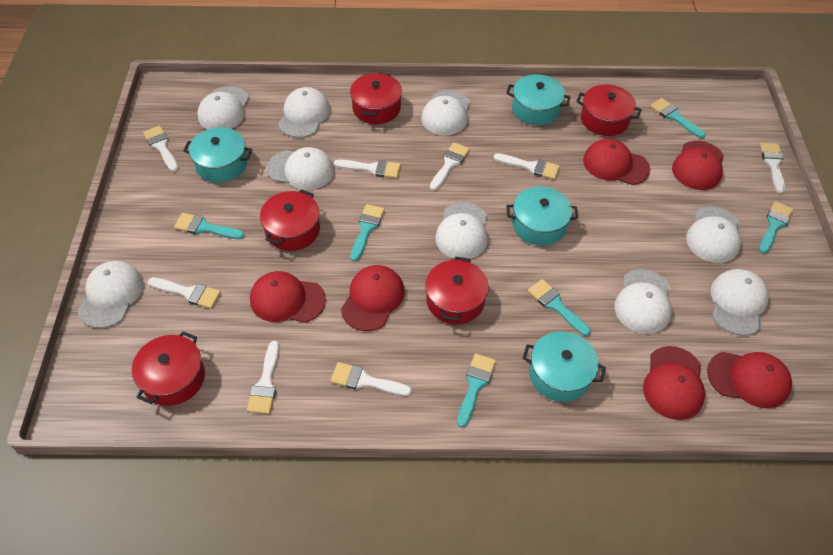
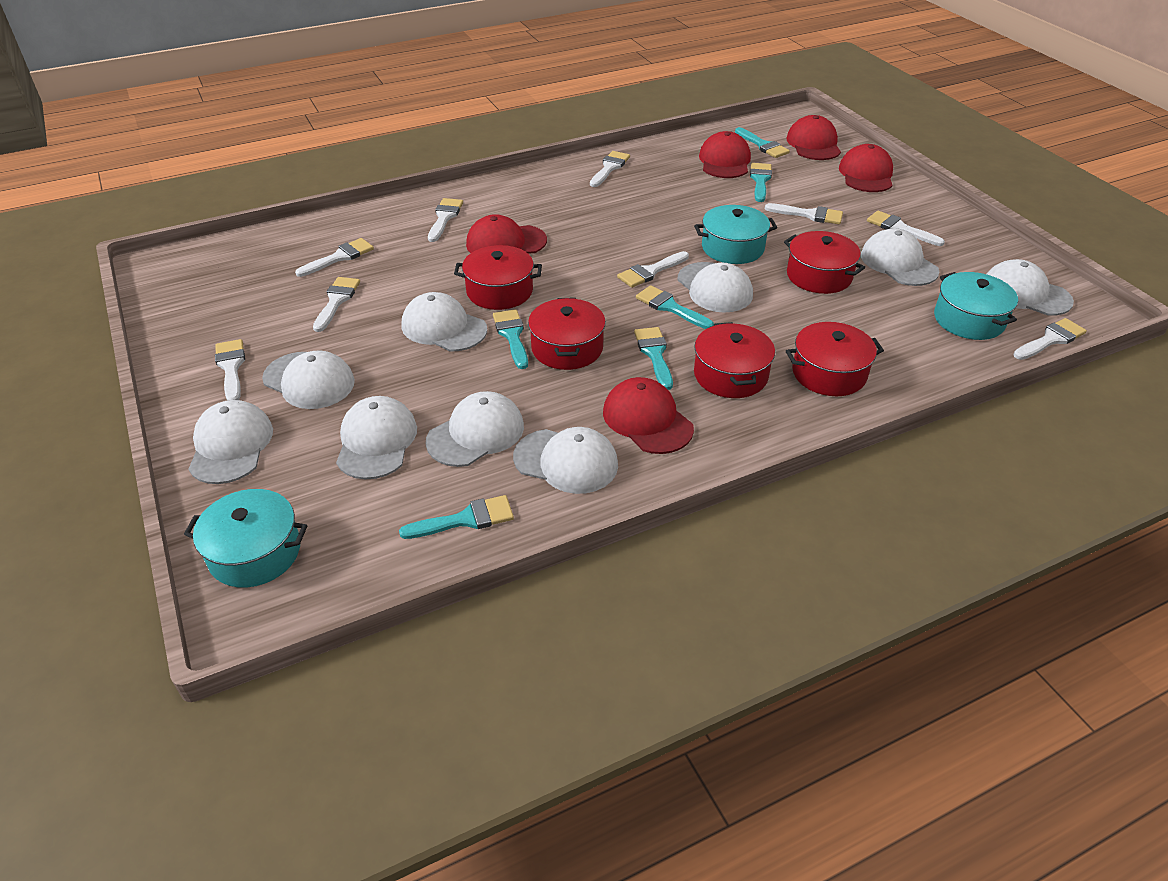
red cap: 6 -> 5
turquoise pot: 4 -> 3
white brush: 8 -> 9

